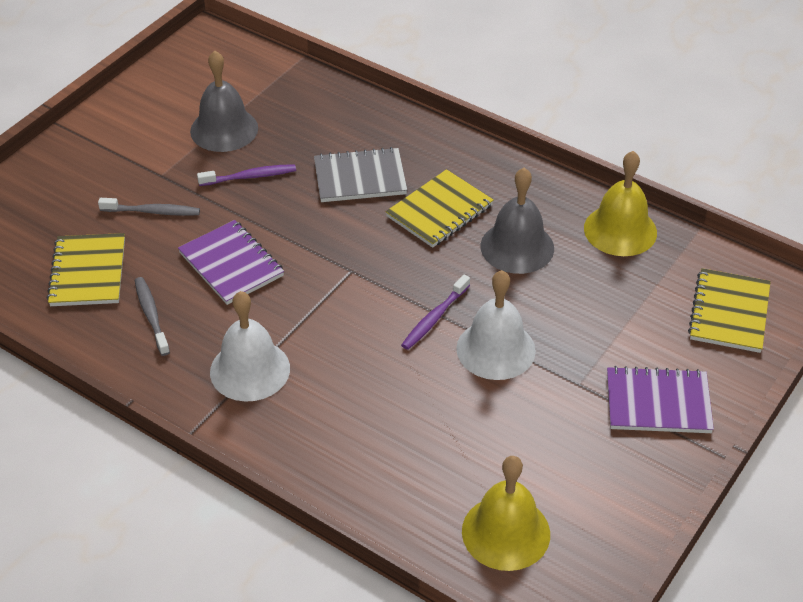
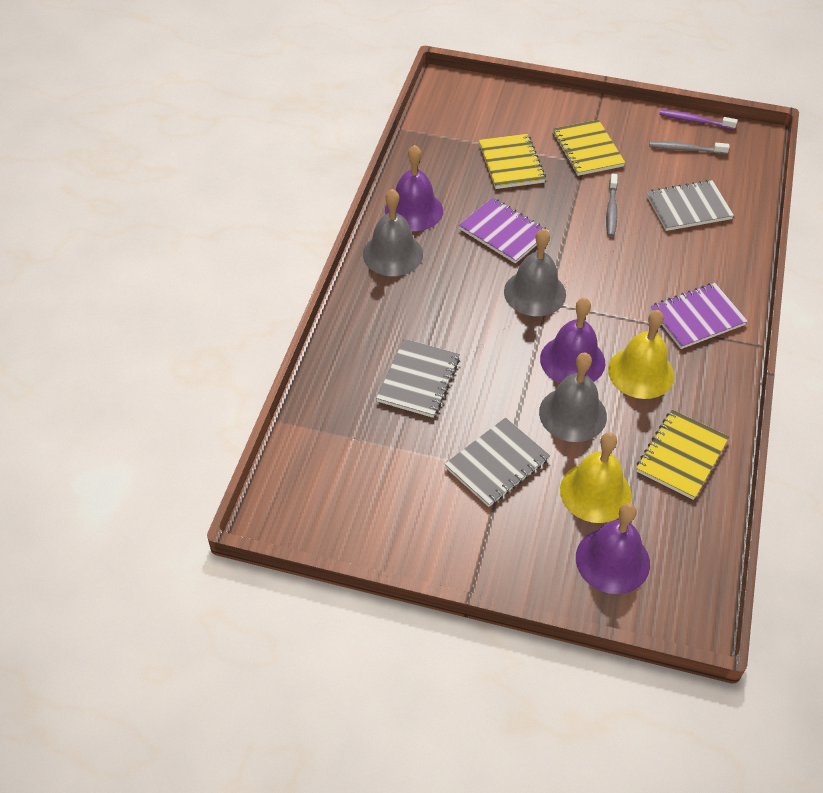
grey bell: 2 -> 3
grey notebook: 1 -> 3
purple bell: 0 -> 3
purple toothbrush: 2 -> 1
white bell: 2 -> 0

